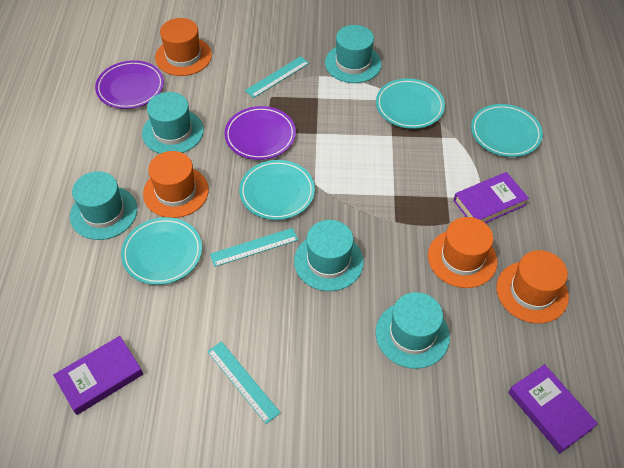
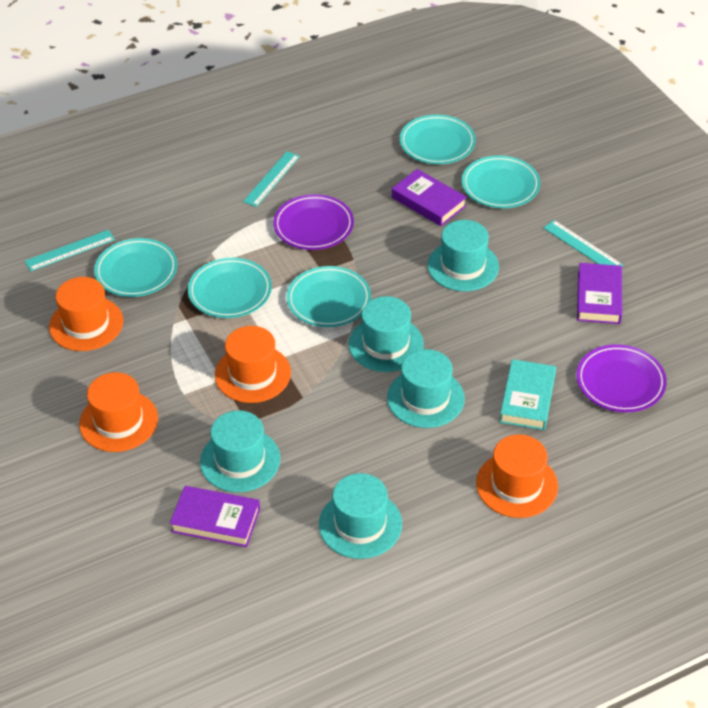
turquoise book: 0 -> 1
turquoise plate: 4 -> 5

